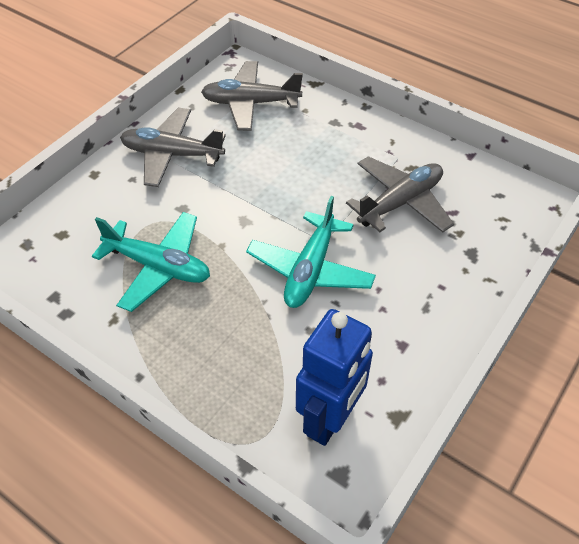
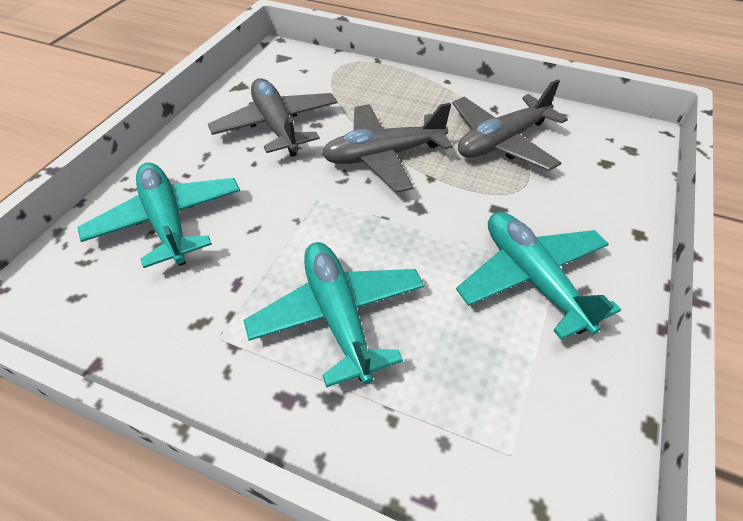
blue robot: 1 -> 0
turquoise plane: 2 -> 3

